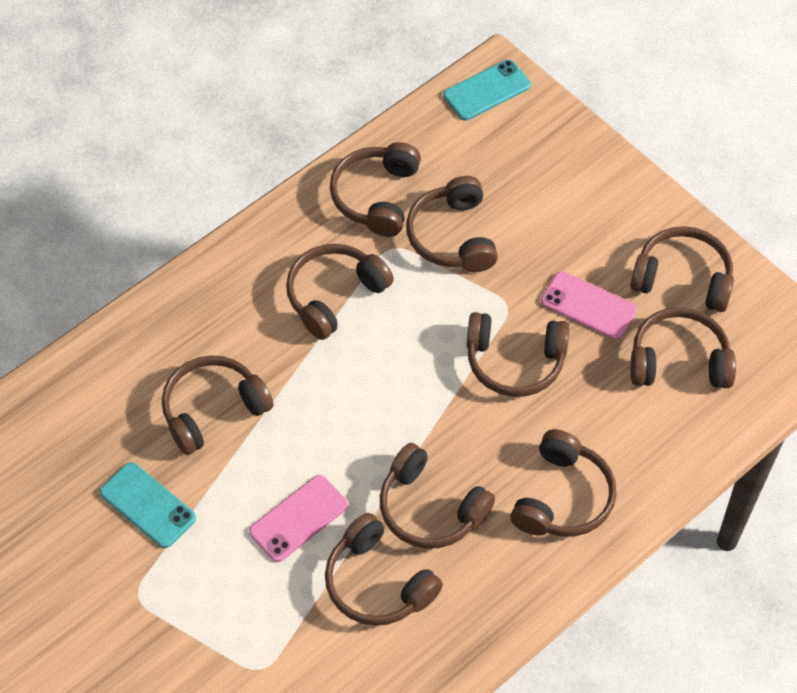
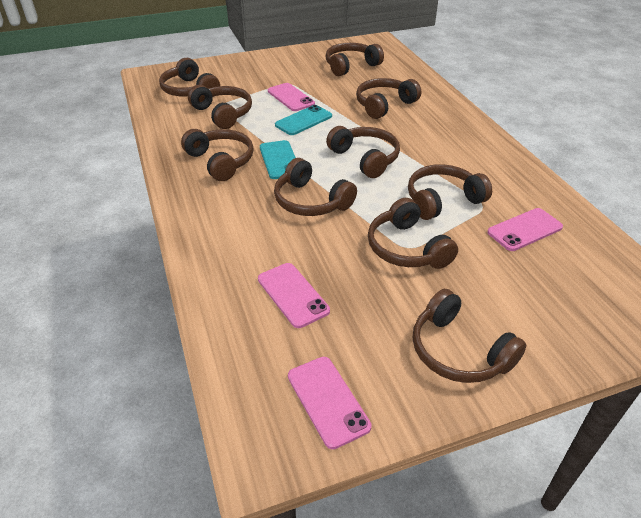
pink phone: 2 -> 4

